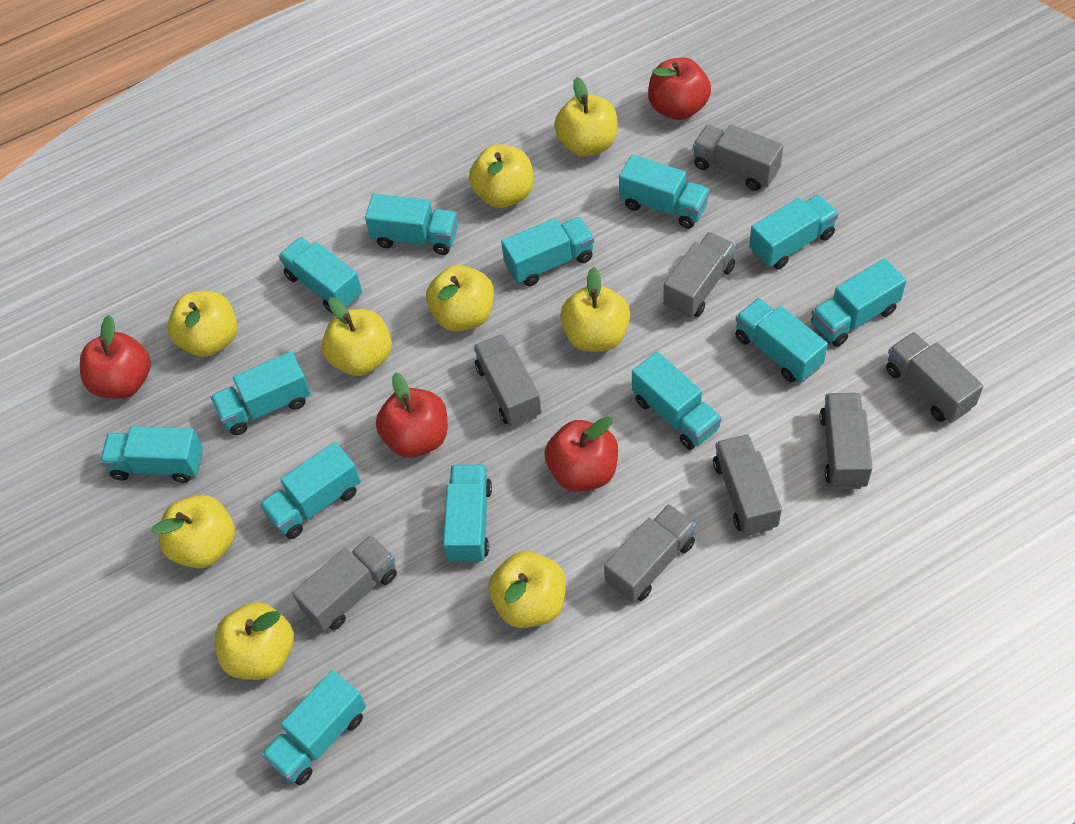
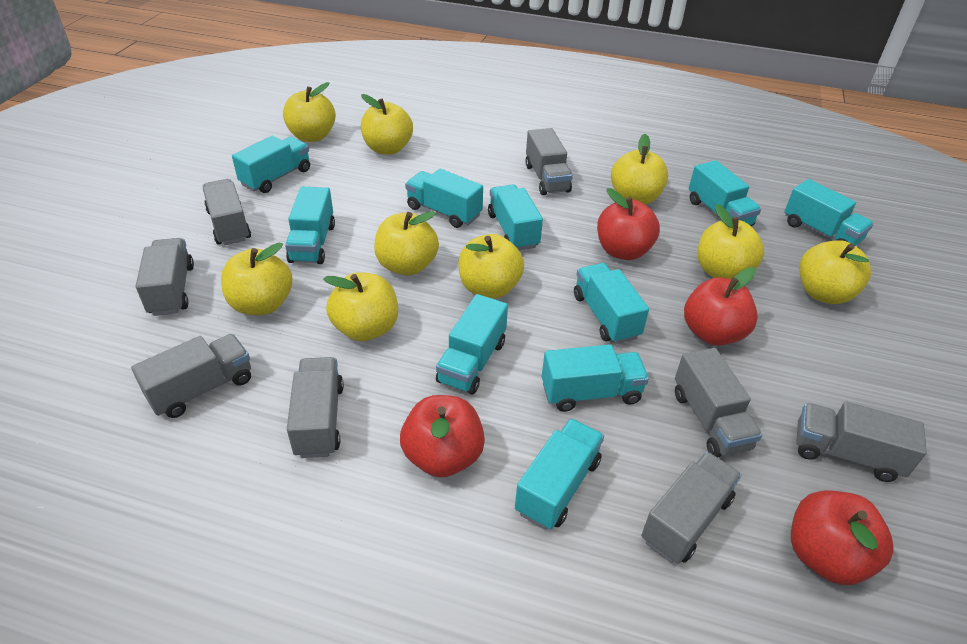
turquoise truck: 13 -> 10

